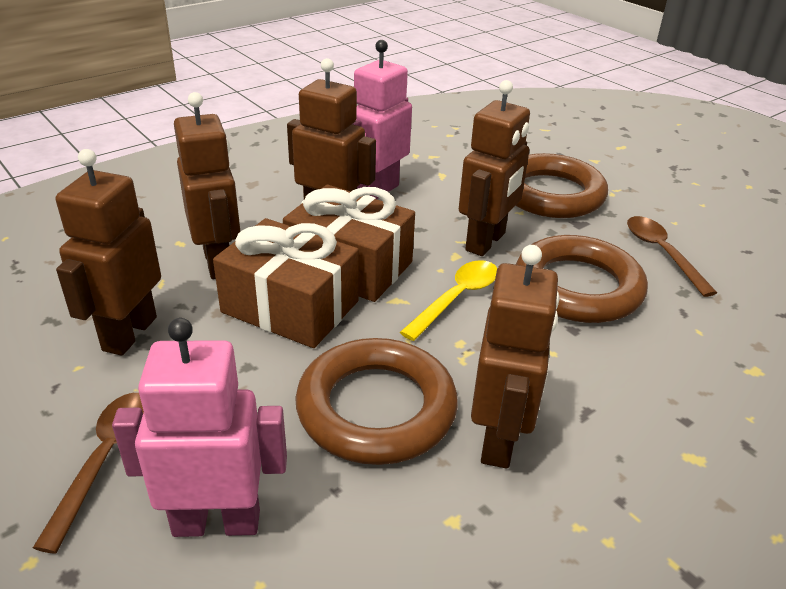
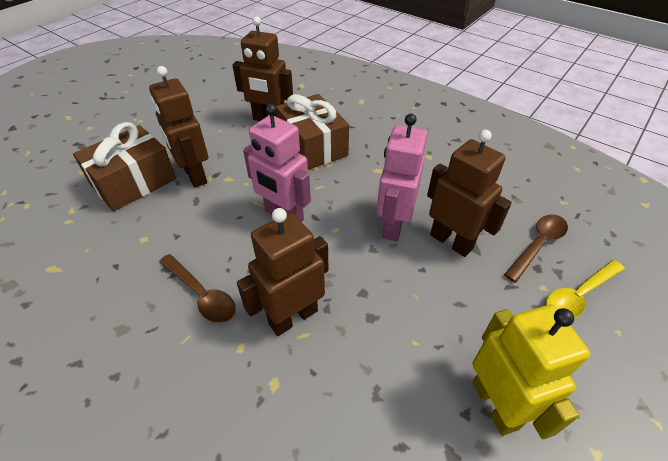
brown ring: 3 -> 0
brown robot: 5 -> 4
yellow robot: 0 -> 1

